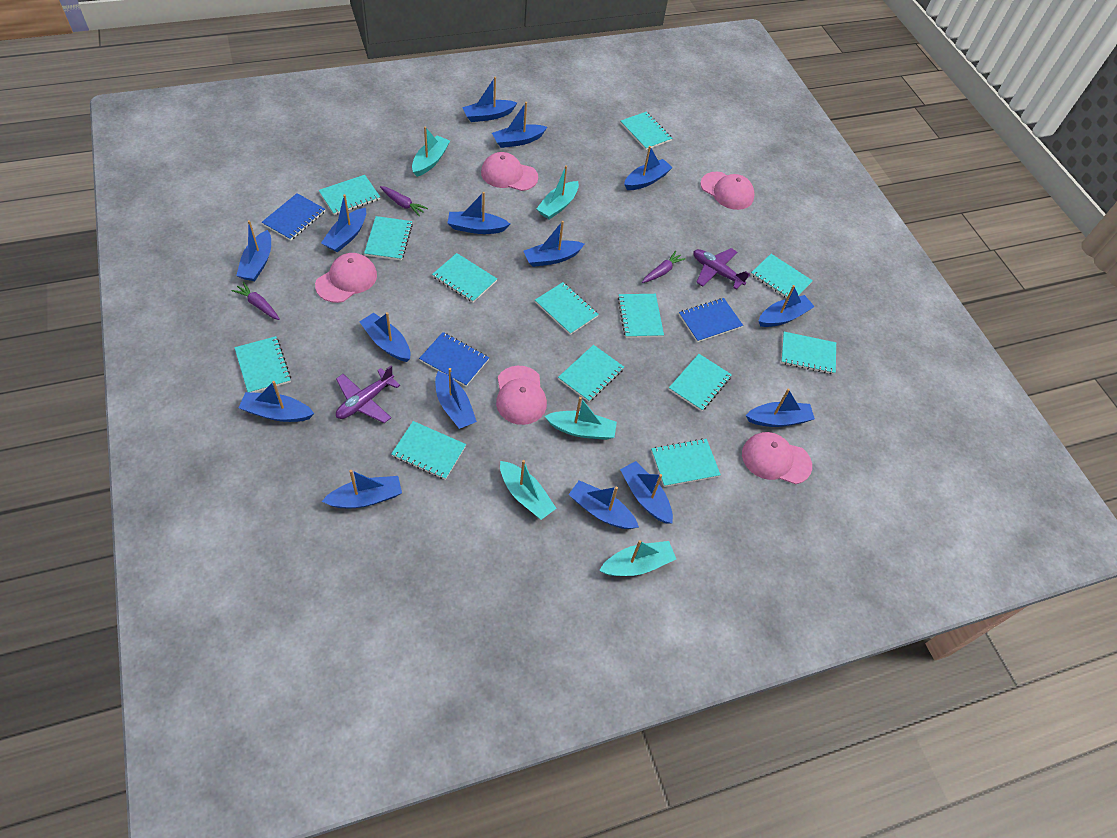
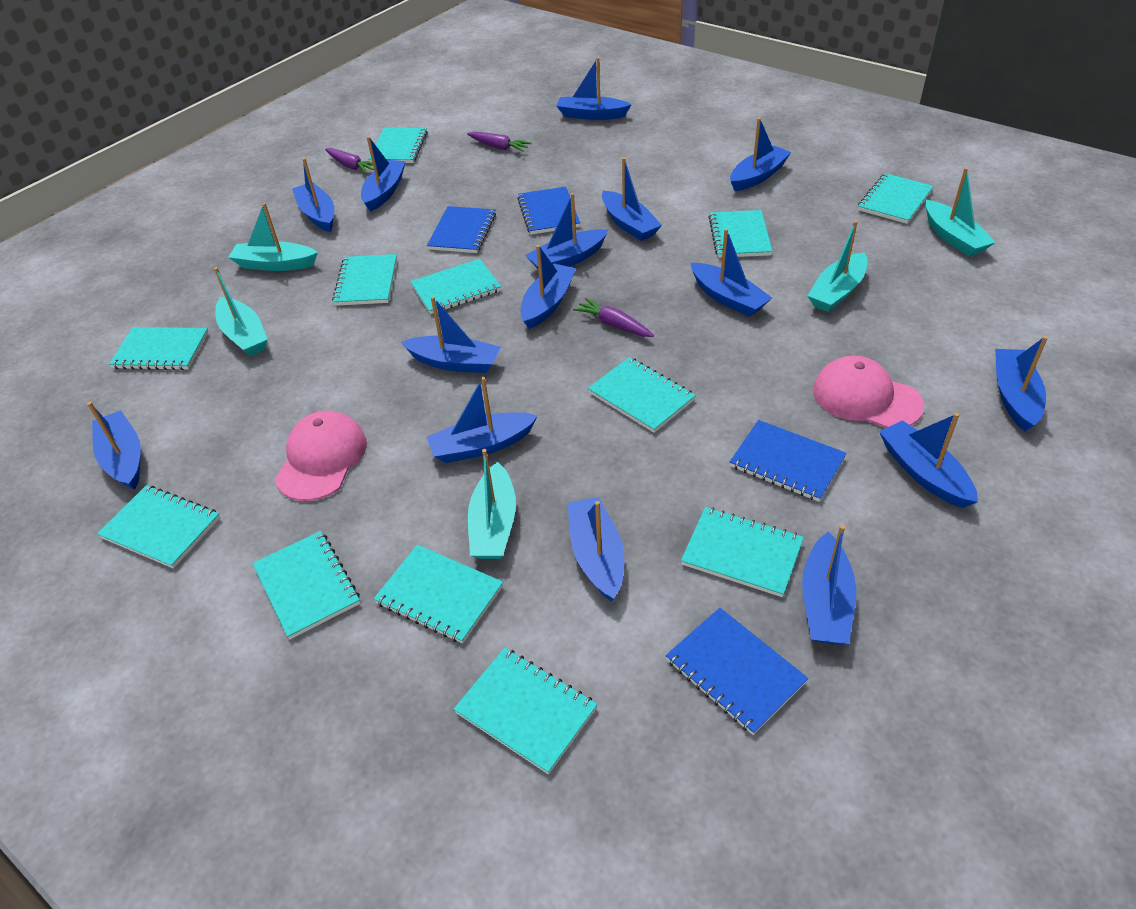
blue notebook: 3 -> 4
pink cap: 5 -> 2
purple plane: 2 -> 0
turquoise notebook: 13 -> 12

